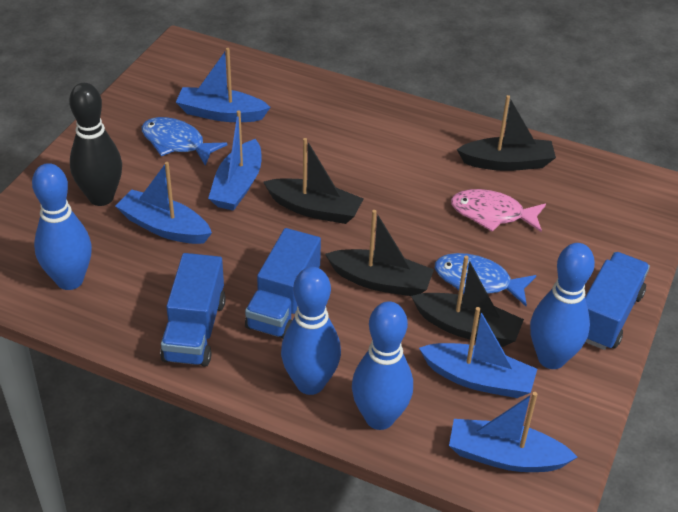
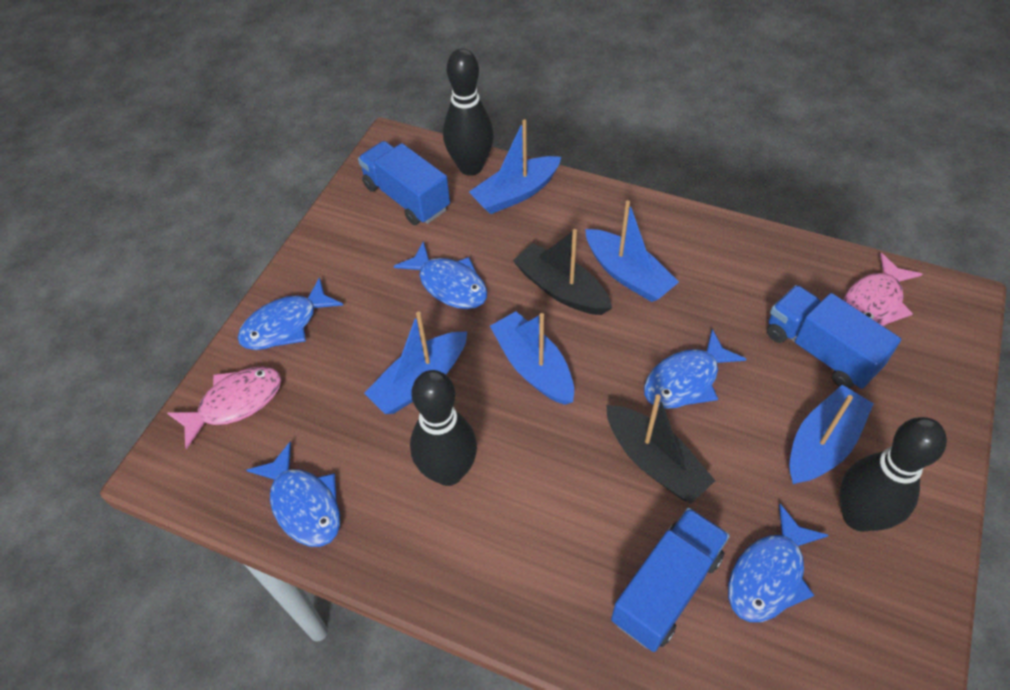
black boat: 4 -> 2
black bowling pin: 1 -> 3
blue bowling pin: 4 -> 0
blue fish: 2 -> 5
pink fish: 1 -> 2

